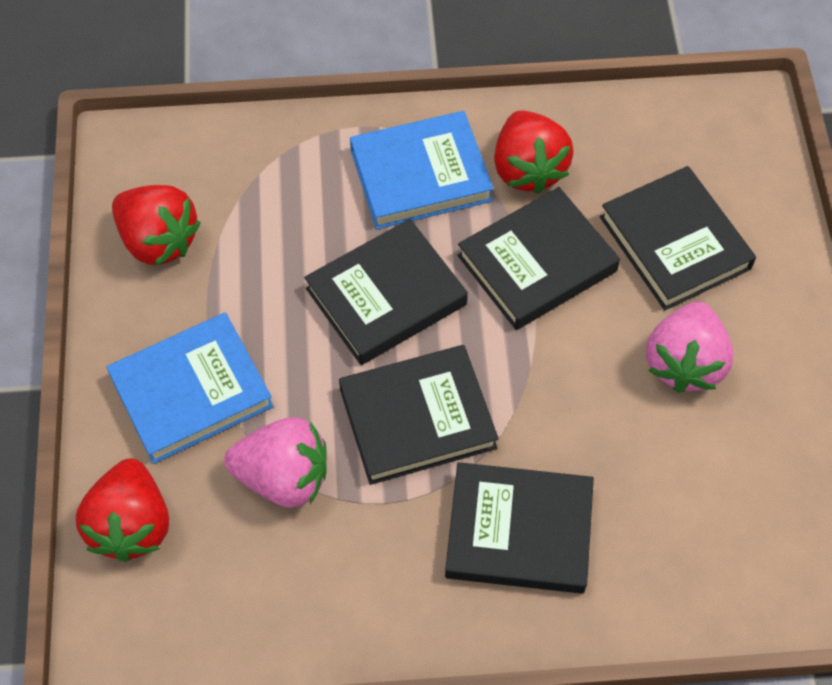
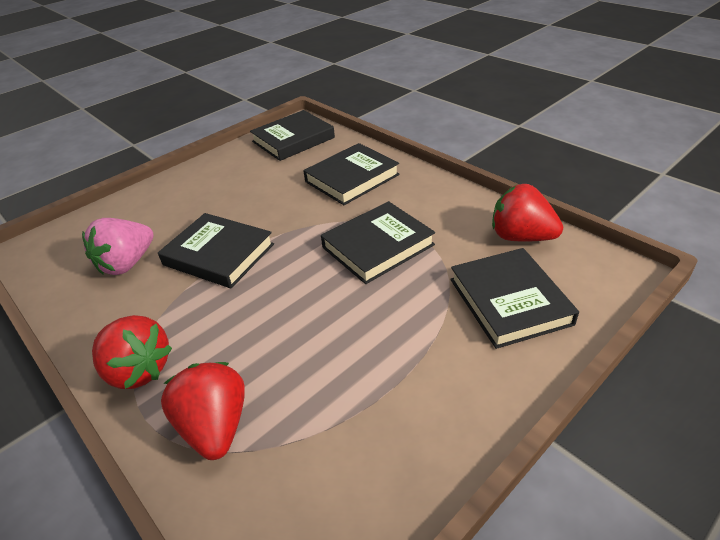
blue book: 2 -> 0
pink strawberry: 2 -> 1

